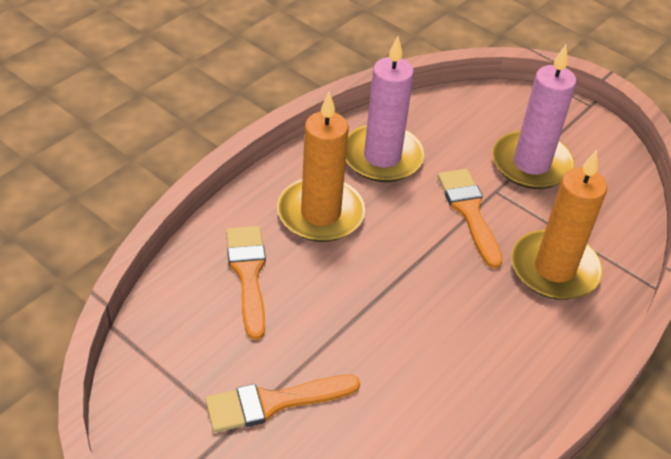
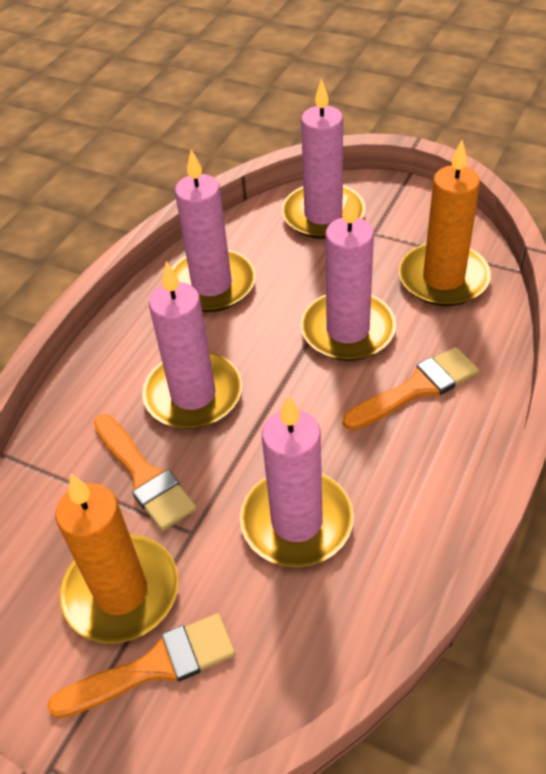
pink candle: 2 -> 5

